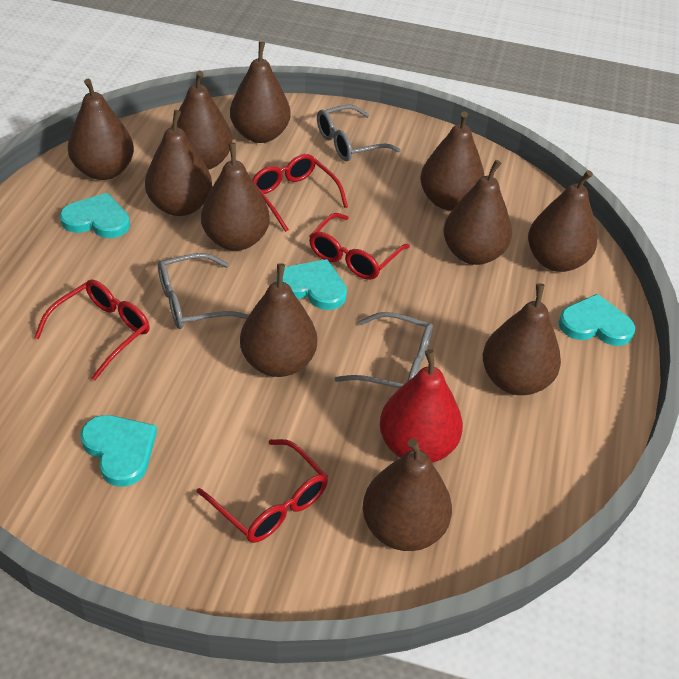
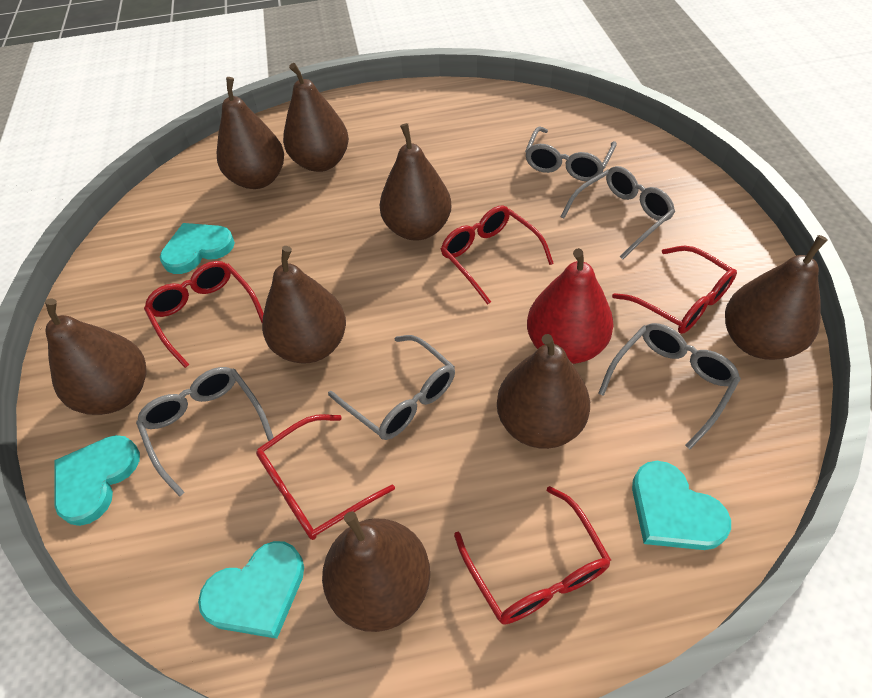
brown pear: 11 -> 8
grey glasses: 3 -> 5
red glasses: 4 -> 5

